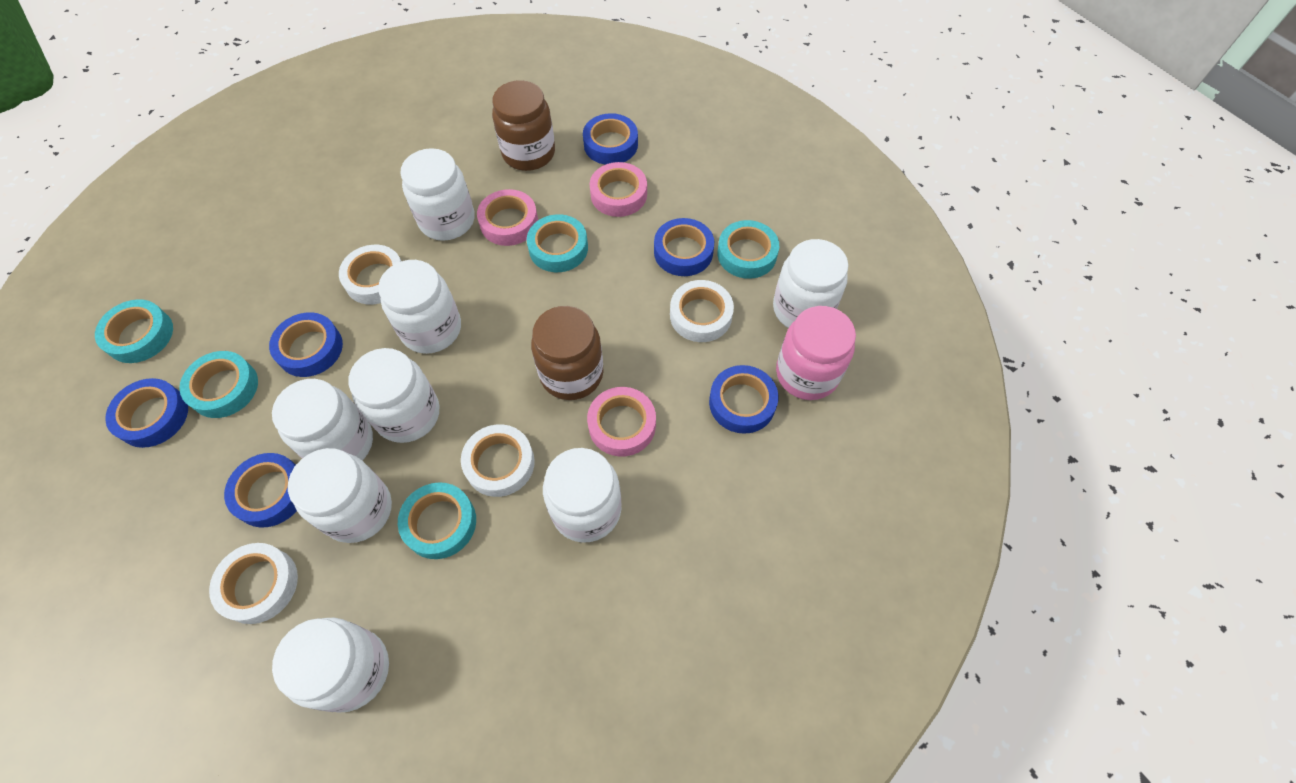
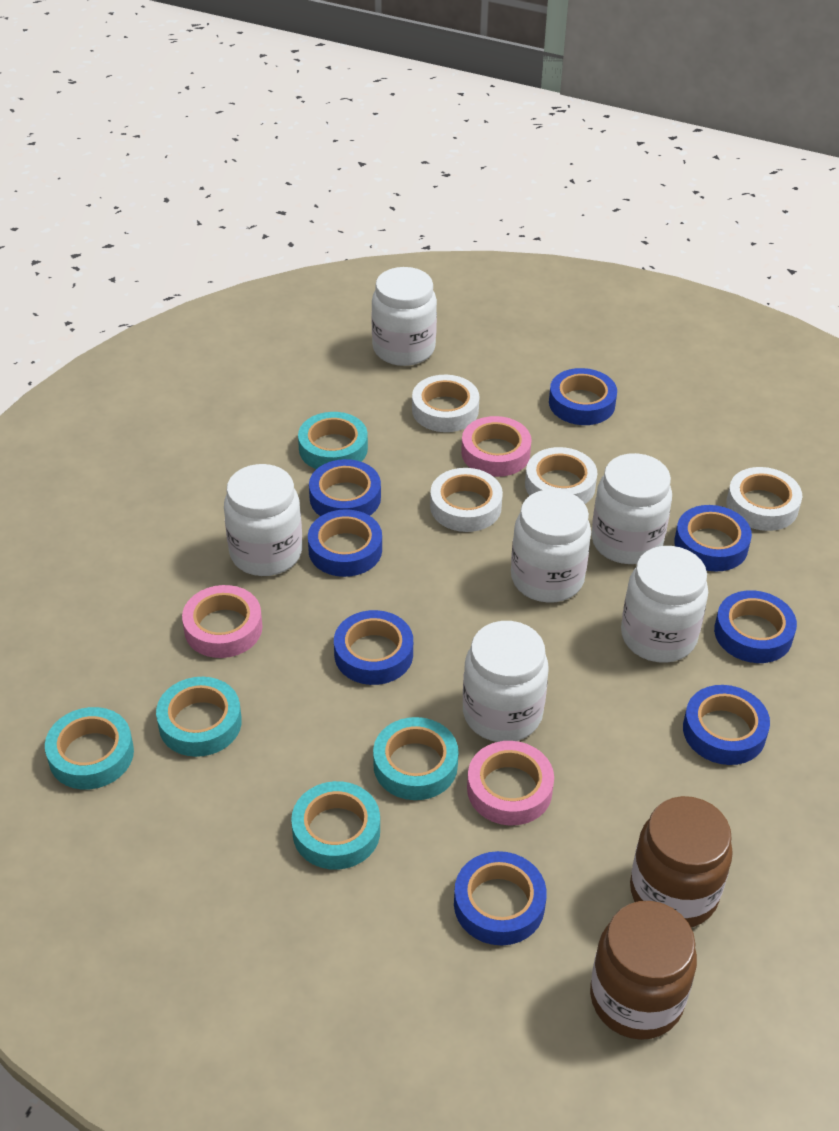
blue tape: 6 -> 8
pink jar: 1 -> 0
white jar: 8 -> 6

